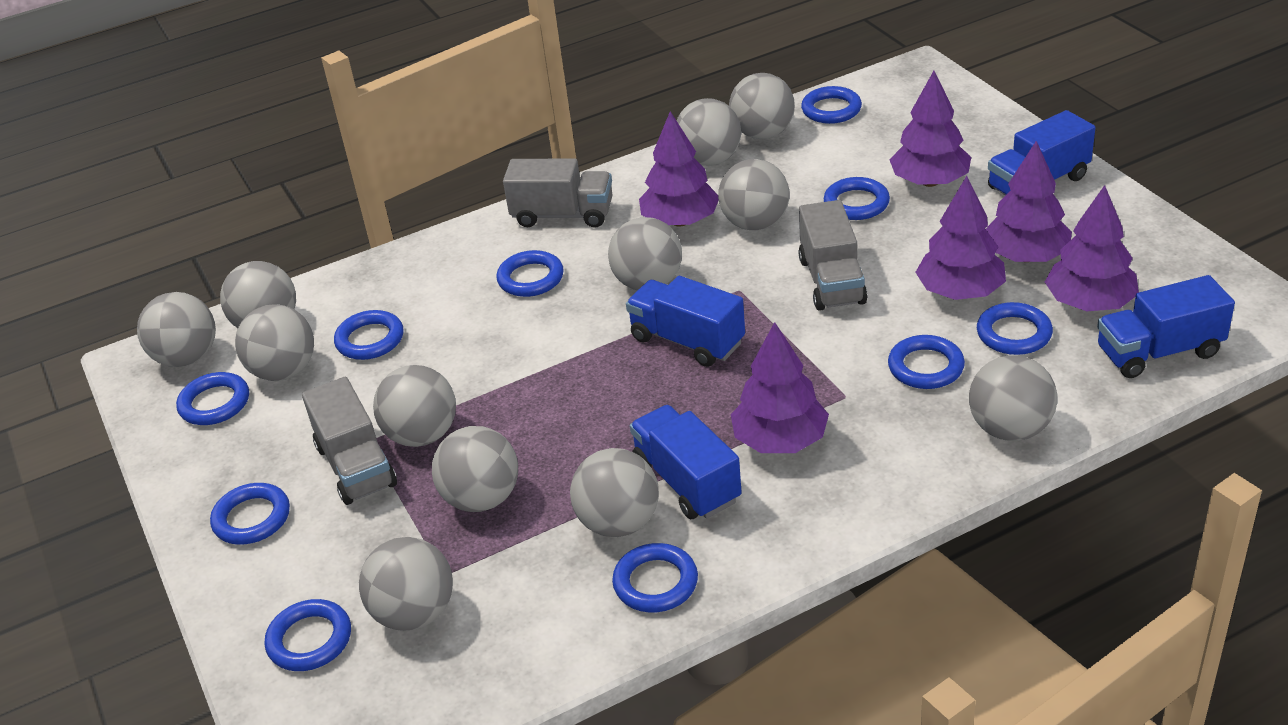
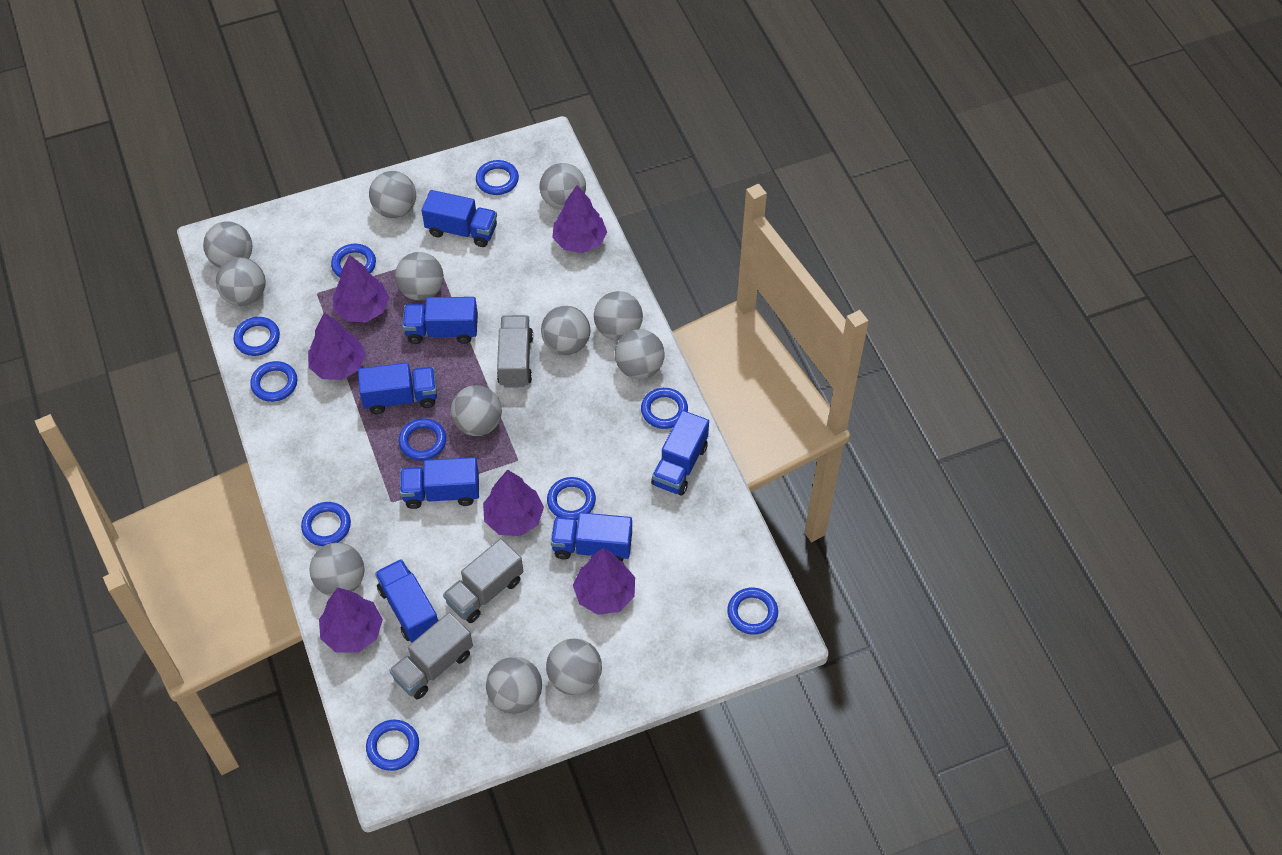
blue truck: 4 -> 7

